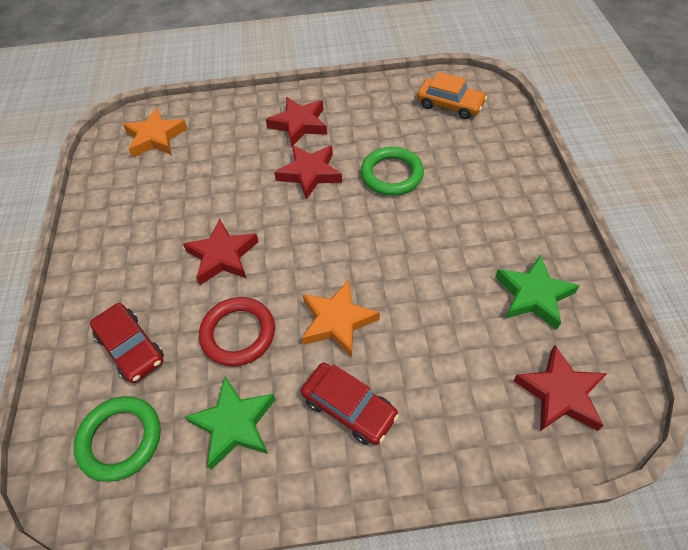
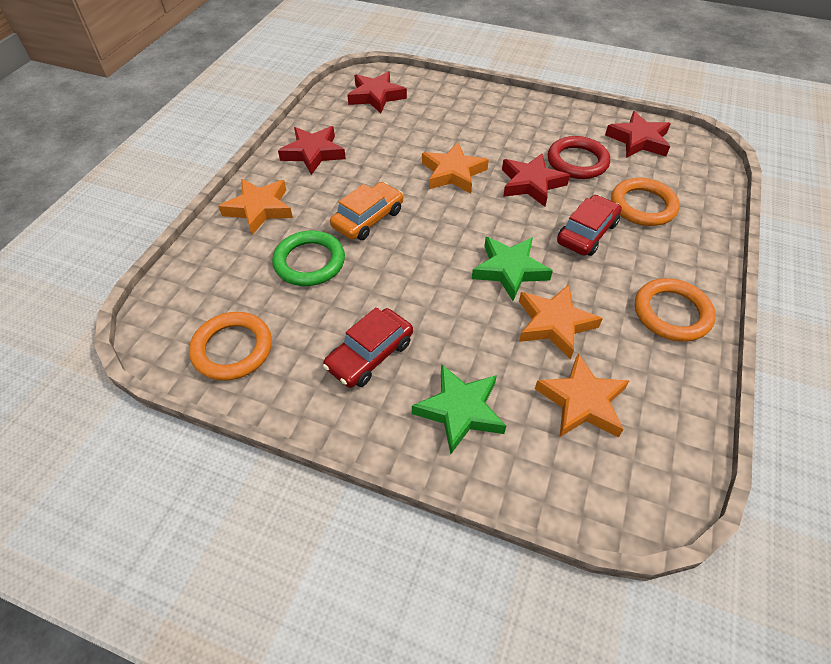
green ring: 2 -> 1
orange ring: 0 -> 3
orange star: 2 -> 4

